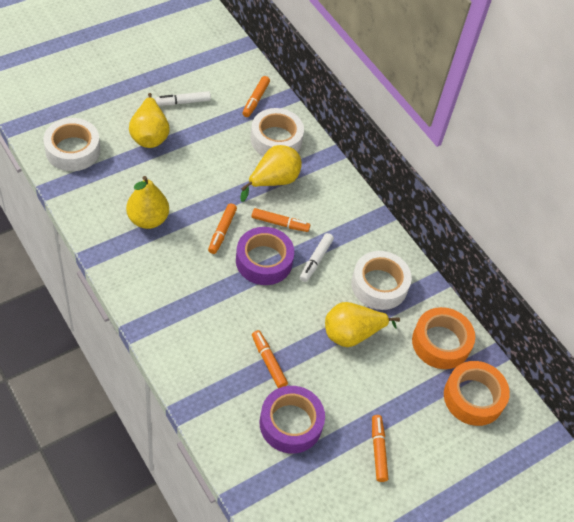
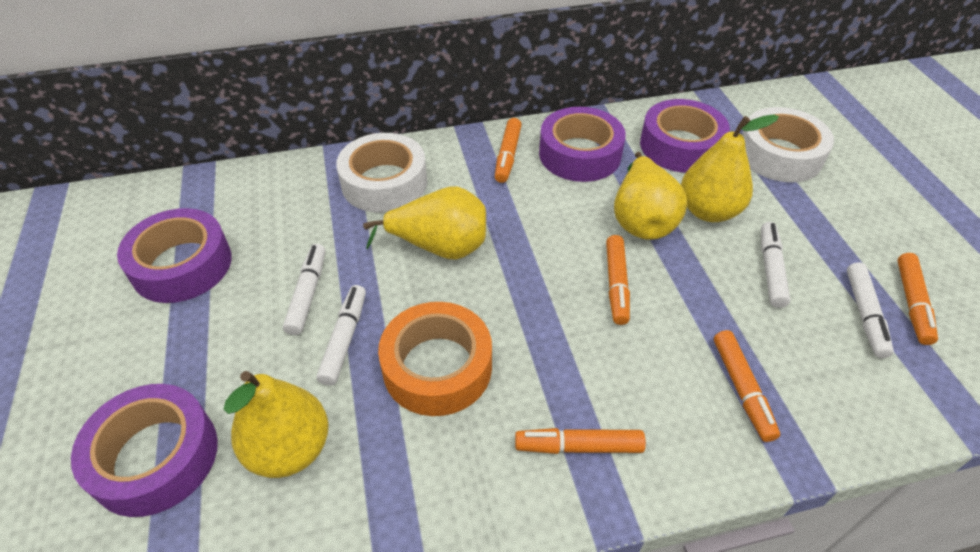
orange tape: 2 -> 1
purple tape: 2 -> 4
white marker: 2 -> 4
white tape: 3 -> 2

